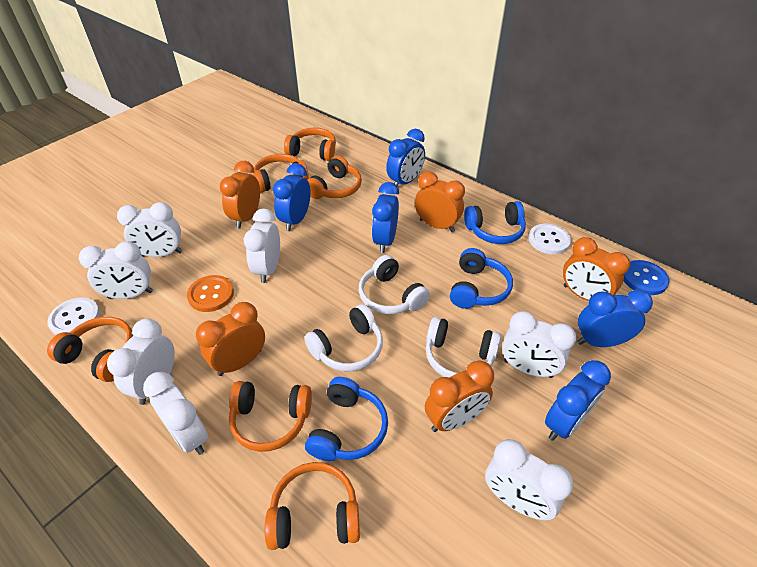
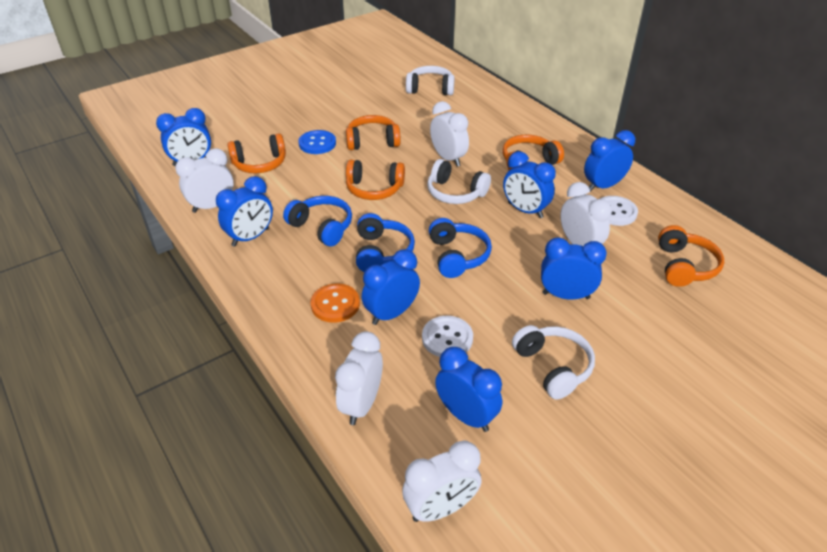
blue clock: 5 -> 7
orange clock: 5 -> 0
orange headphones: 6 -> 5
white clock: 7 -> 5

